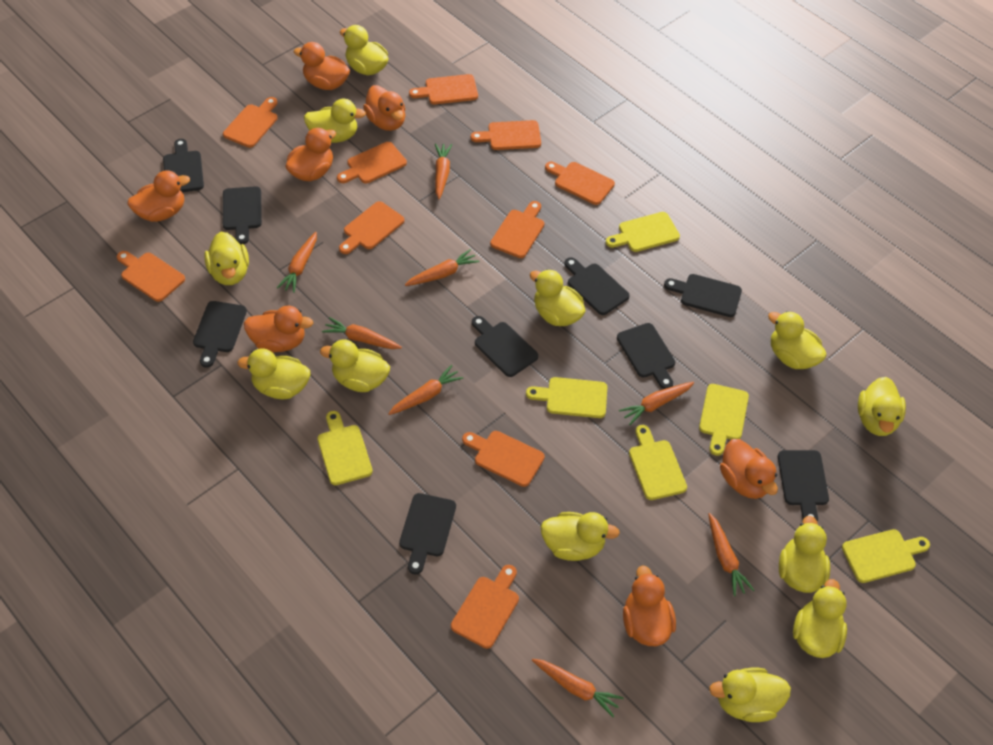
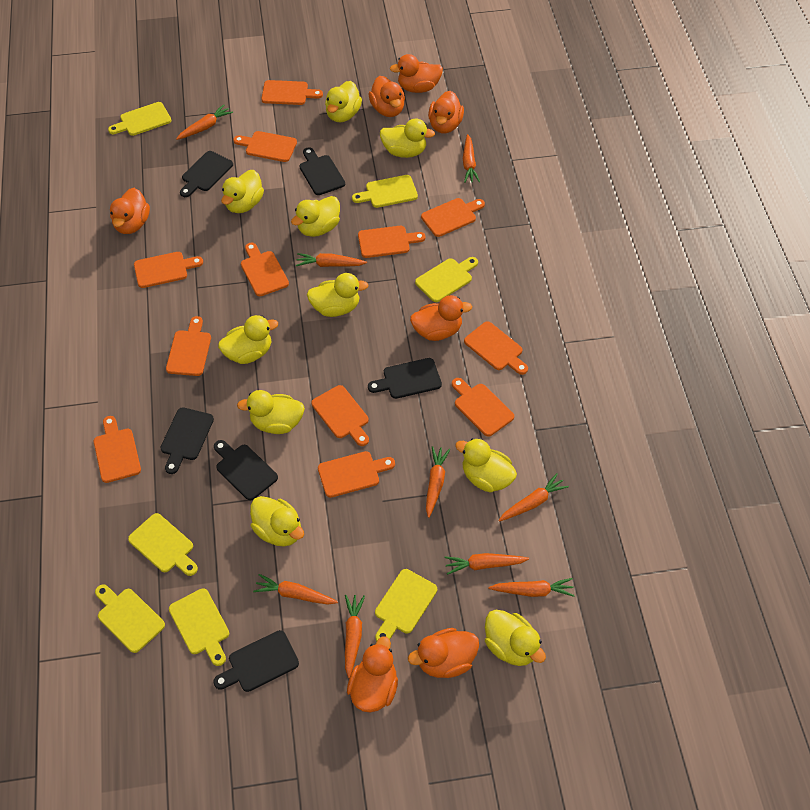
black cutting board: 9 -> 6
orange carrot: 8 -> 9
orange cutting board: 10 -> 12
yellow cutting board: 6 -> 7
yellow duck: 12 -> 10

